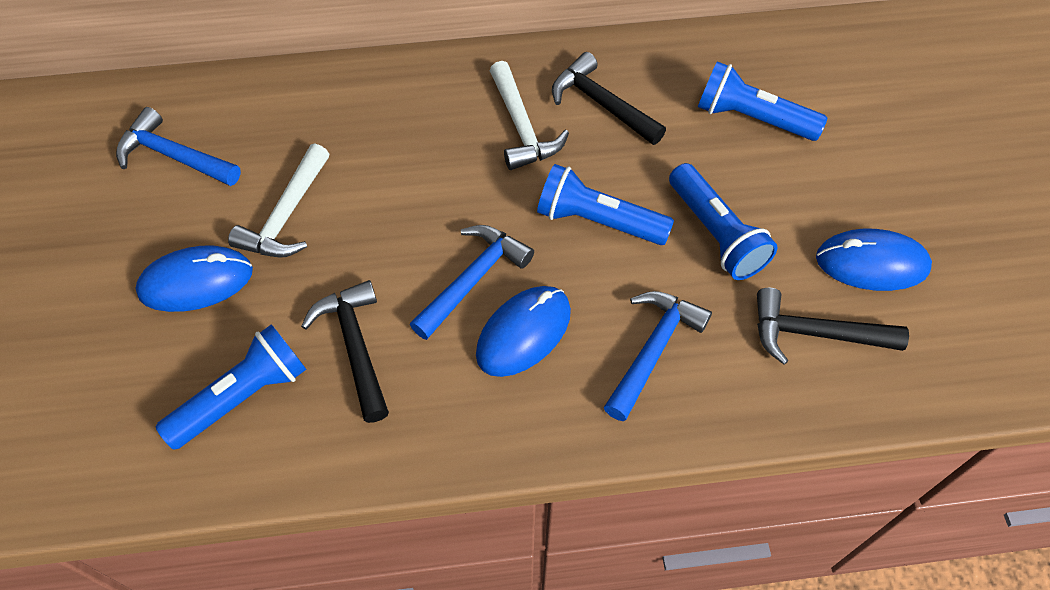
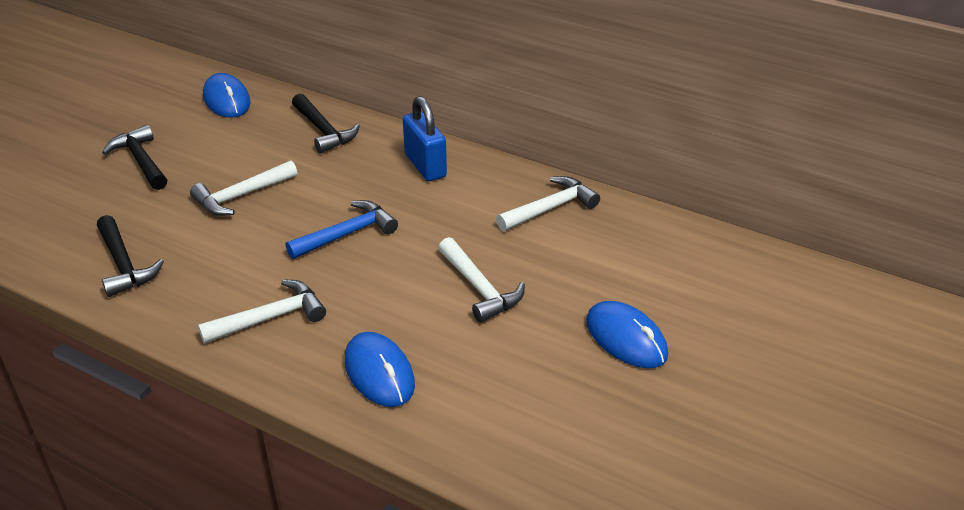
blue flashlight: 4 -> 0
blue hammer: 3 -> 1
blue padlock: 0 -> 1
white hammer: 2 -> 4

